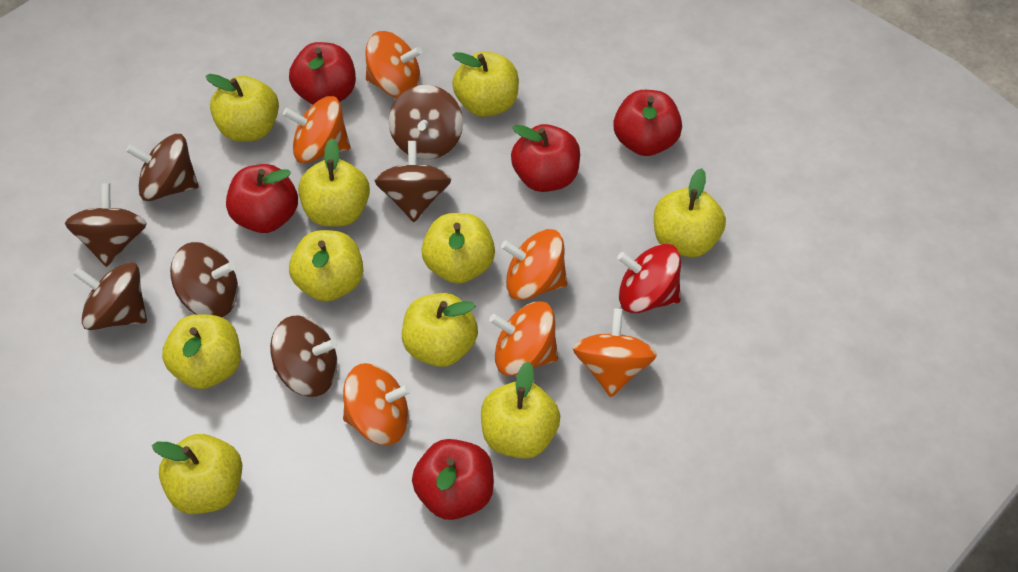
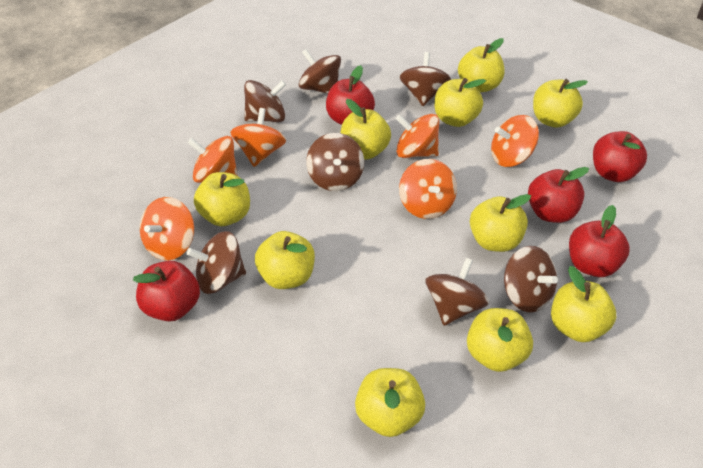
red spinning top: 1 -> 0

